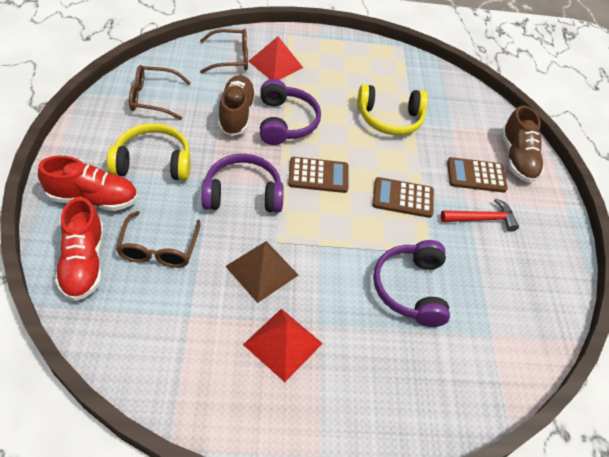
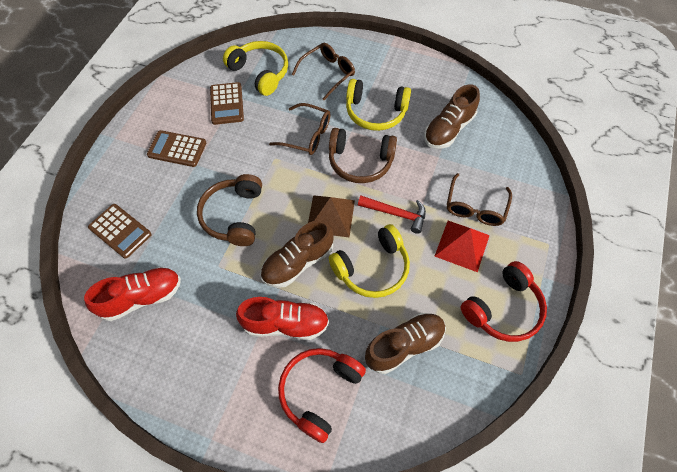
brown headphones: 0 -> 2
brown shoe: 2 -> 3
purple headphones: 3 -> 0
red headphones: 0 -> 2
red pyramid: 2 -> 1
yellow headphones: 2 -> 3

